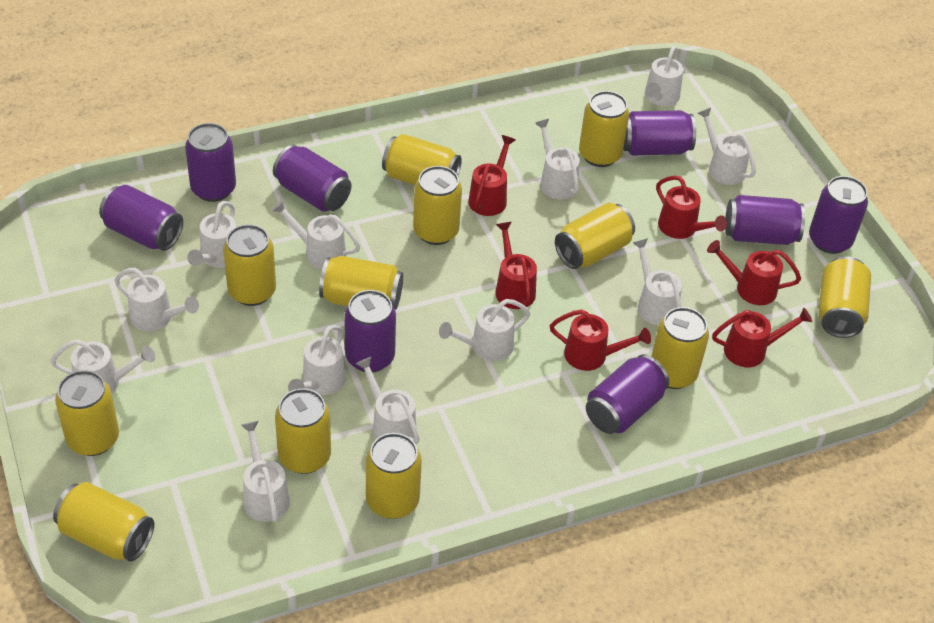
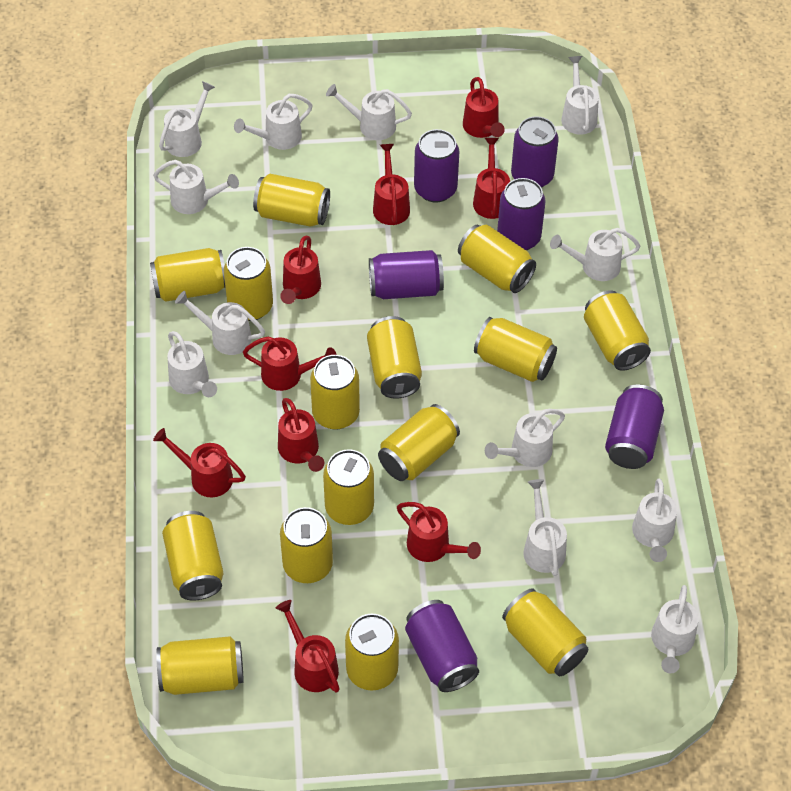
purple can: 8 -> 6
red watering can: 6 -> 9
yellow can: 12 -> 15

